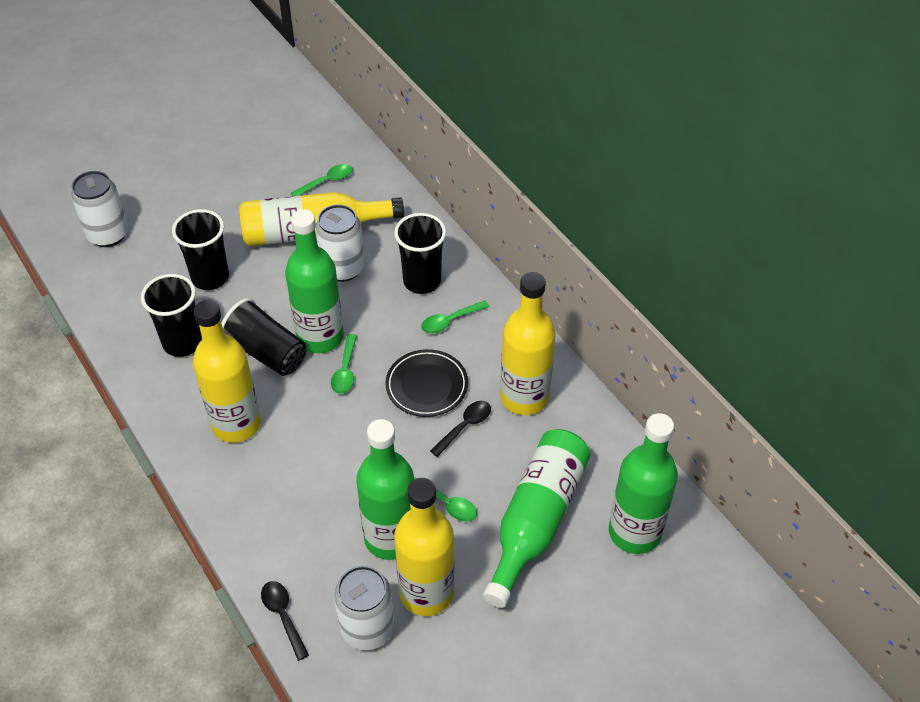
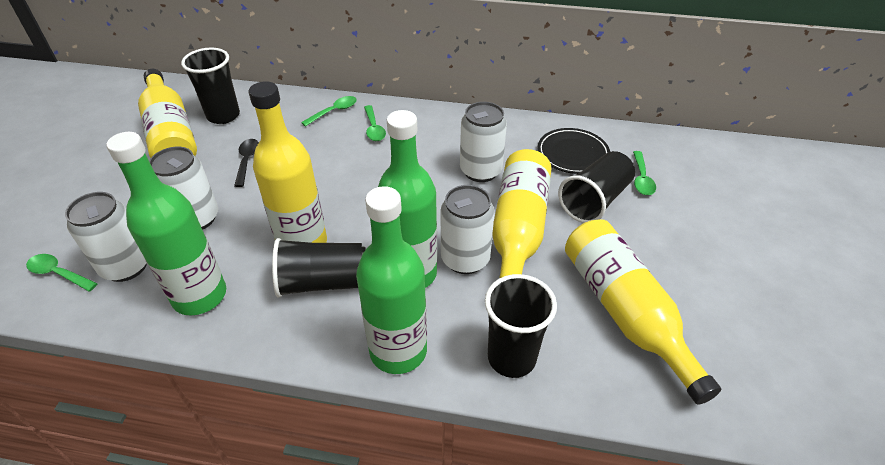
black spoon: 2 -> 1
green bottle: 4 -> 3
white can: 3 -> 4

